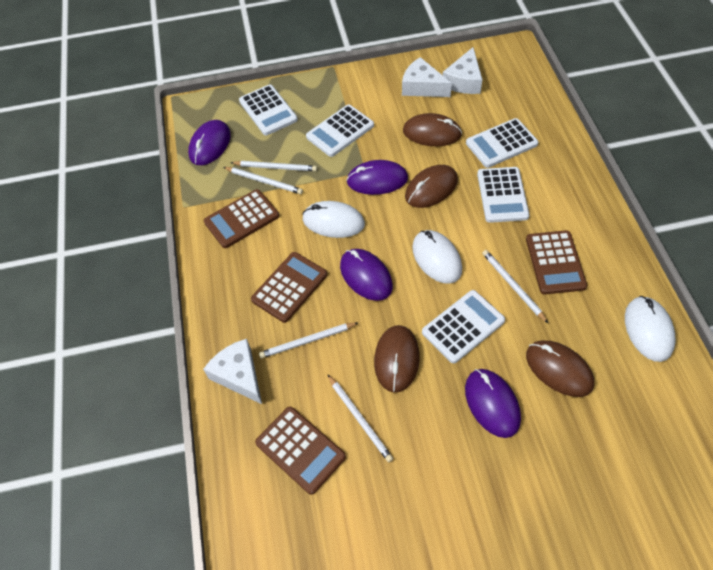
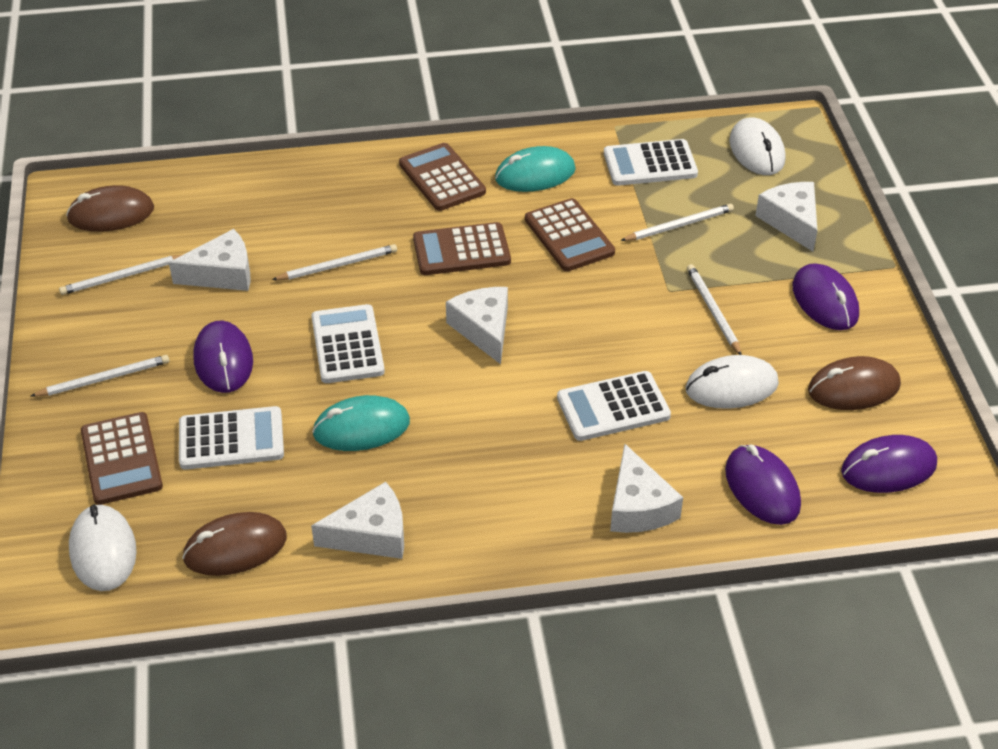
brown mouse: 4 -> 3
turquoise mouse: 0 -> 2
white calculator: 5 -> 4
white cheese: 3 -> 5

